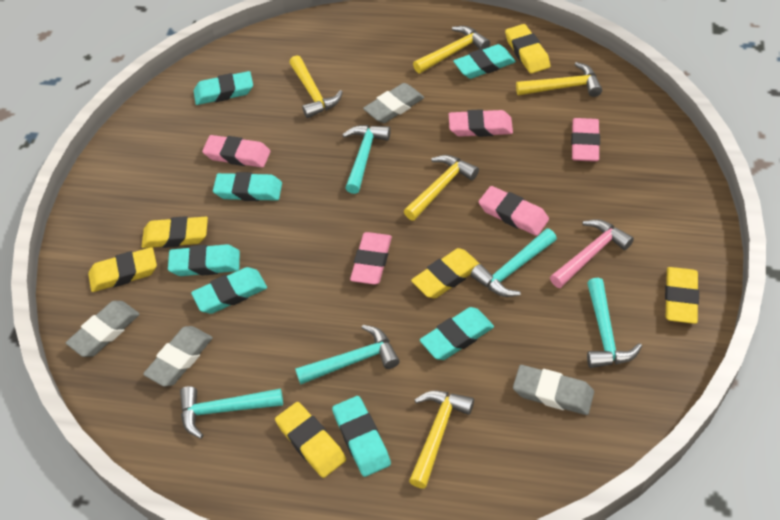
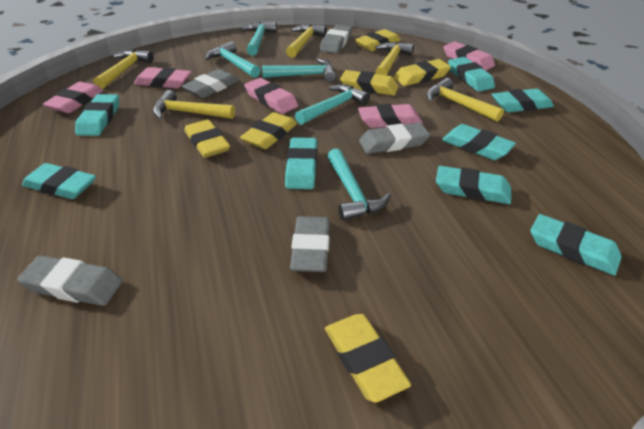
grey eraser: 4 -> 5
pink hammer: 1 -> 0
turquoise eraser: 7 -> 8

